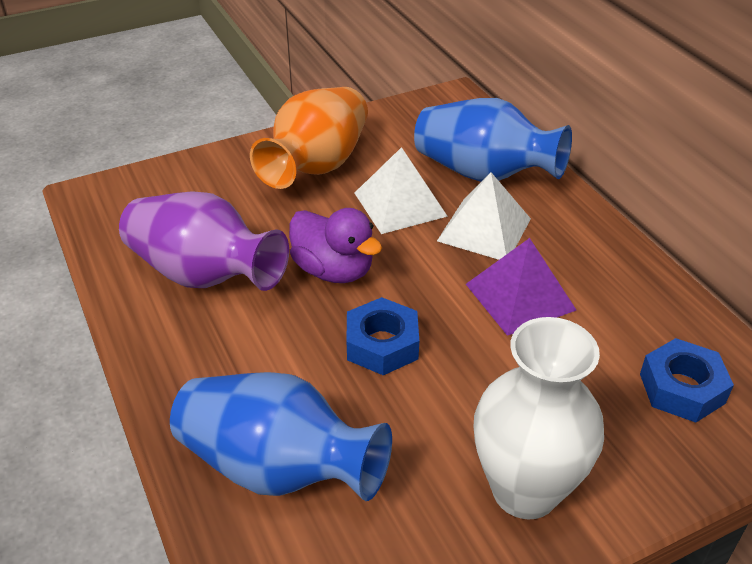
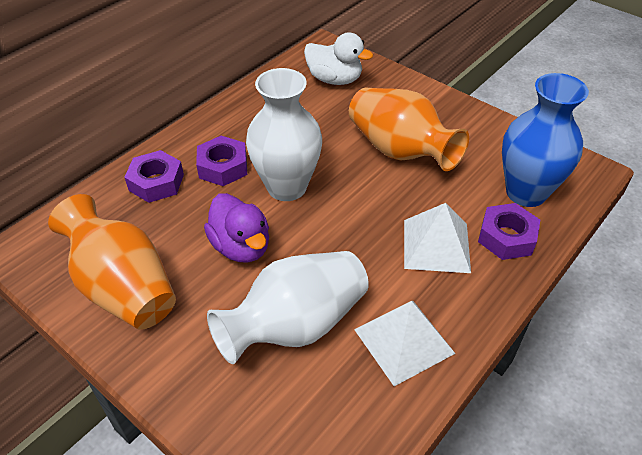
blue nut: 2 -> 0
blue vase: 2 -> 1
orange vase: 1 -> 2
purple nut: 0 -> 3
purple pyramid: 1 -> 0
purple vase: 1 -> 0
white duck: 0 -> 1
white vase: 1 -> 2

